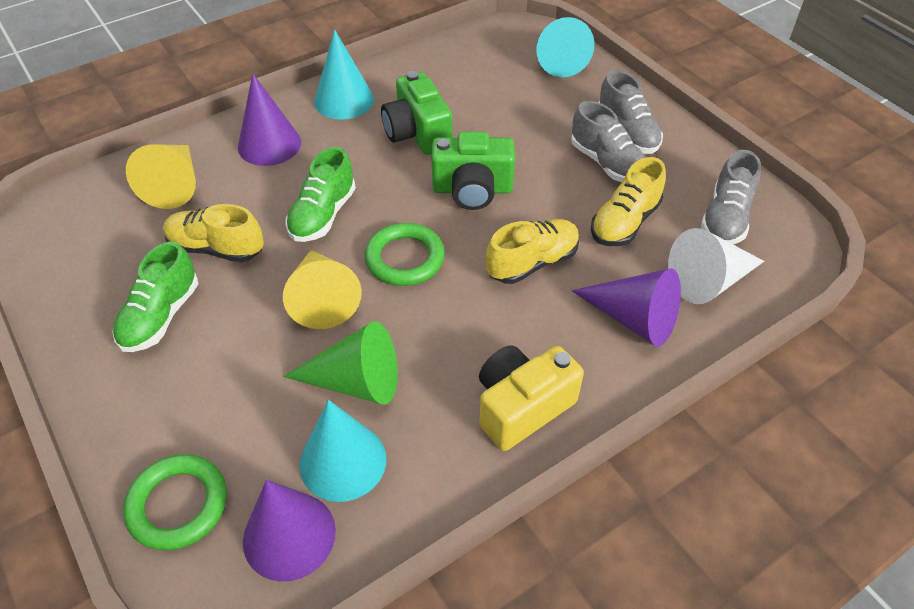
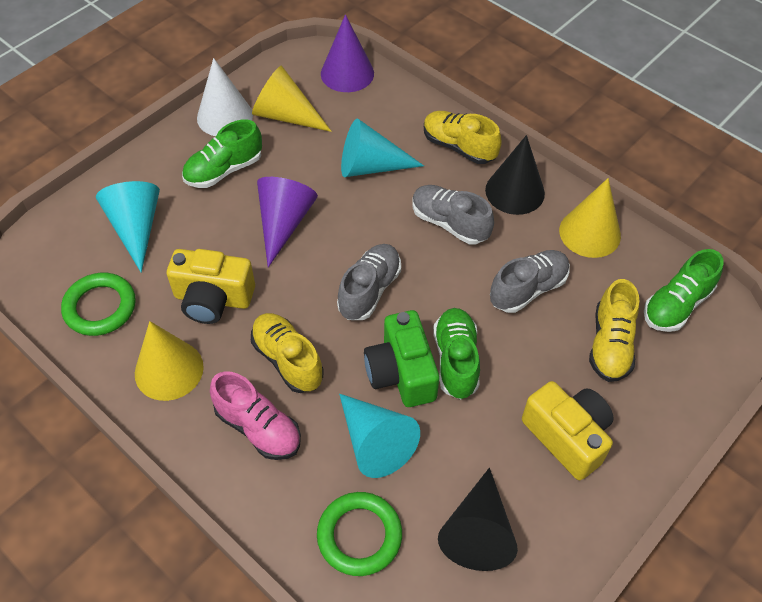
black cone: 0 -> 2
green camera: 2 -> 1
green cone: 1 -> 0
green shoe: 2 -> 3
pink shoe: 0 -> 1
purple cone: 3 -> 2
yellow camera: 1 -> 2
yellow cone: 2 -> 3

